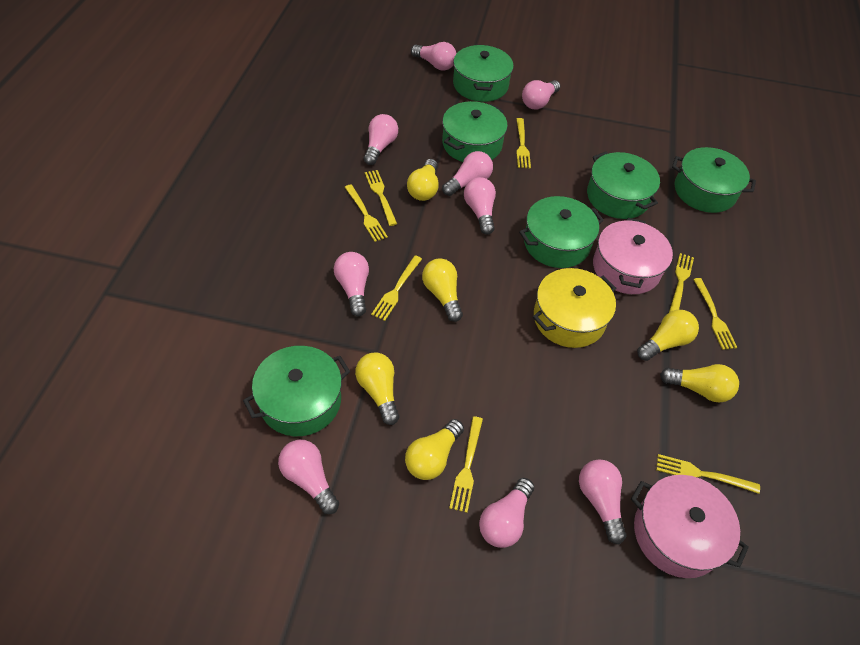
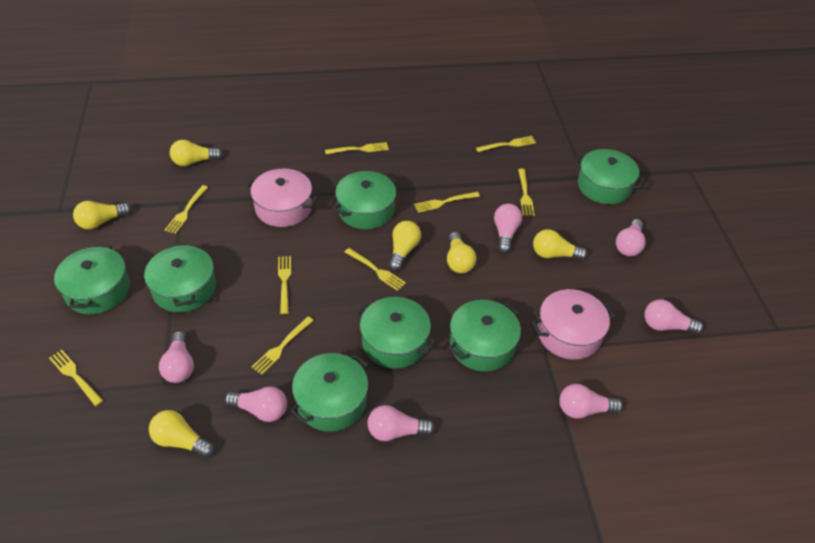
green pot: 6 -> 7
pink light bulb: 9 -> 7
yellow fork: 8 -> 9
yellow pot: 1 -> 0

